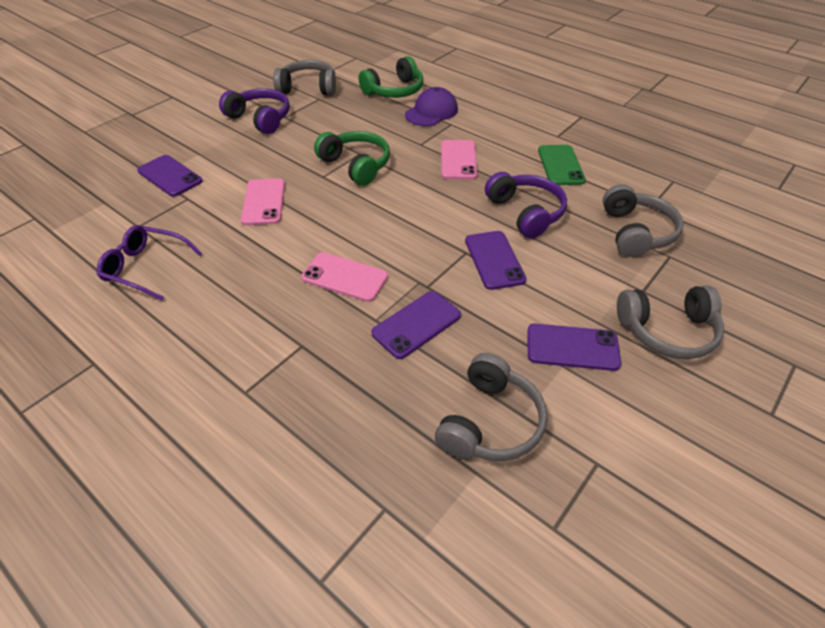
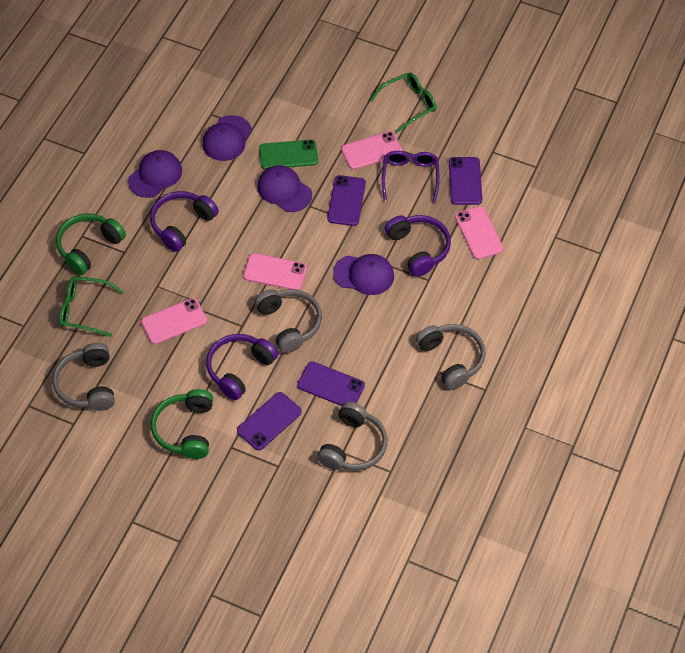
green glasses: 0 -> 2
pink phone: 3 -> 4
purple cap: 1 -> 4
purple headphones: 2 -> 3

